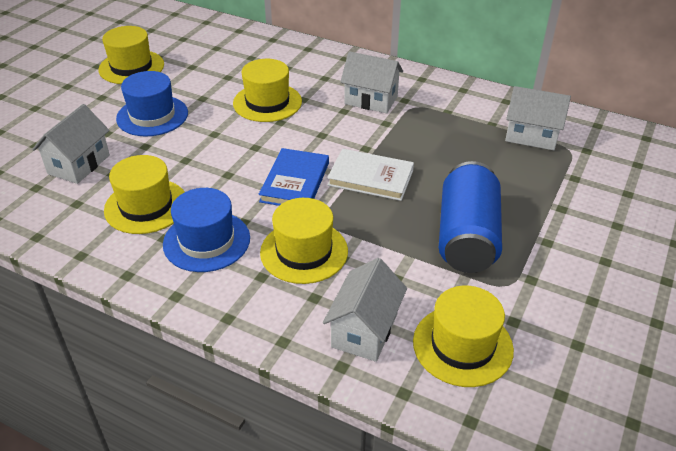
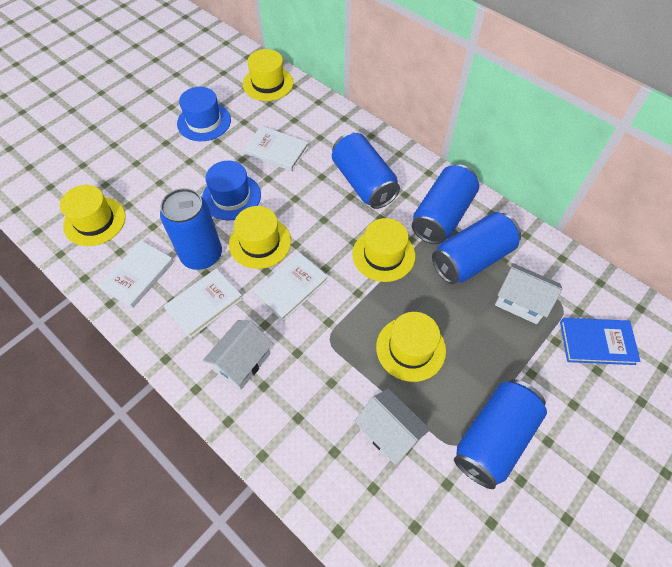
blue can: 1 -> 5
white book: 1 -> 4
white house: 4 -> 3

